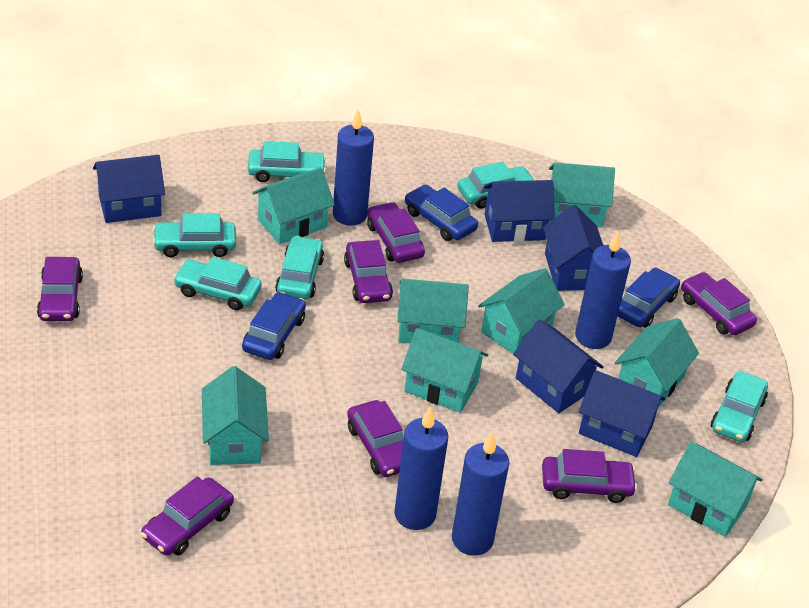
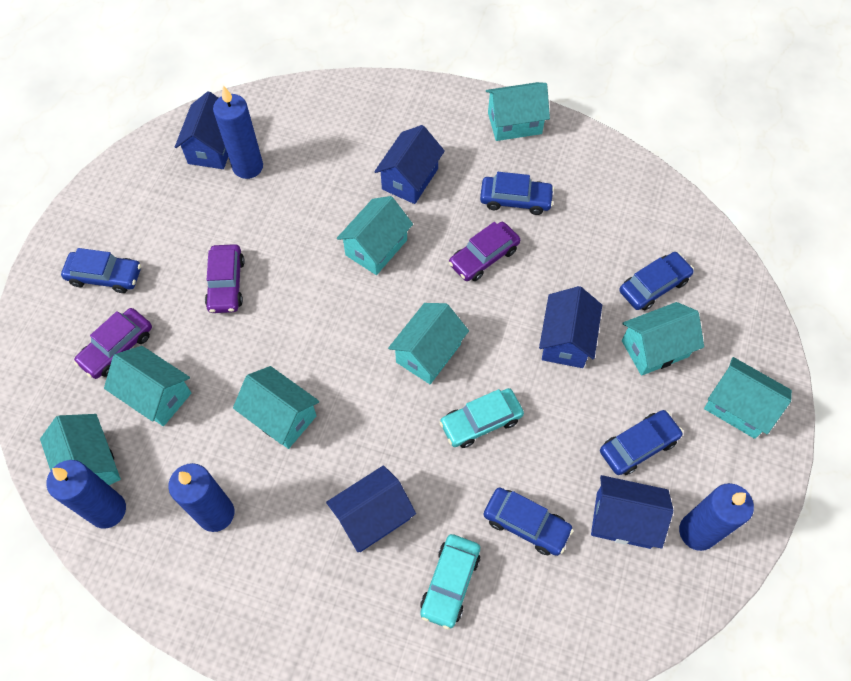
blue car: 3 -> 5
purple car: 7 -> 3
turquoise car: 6 -> 2

